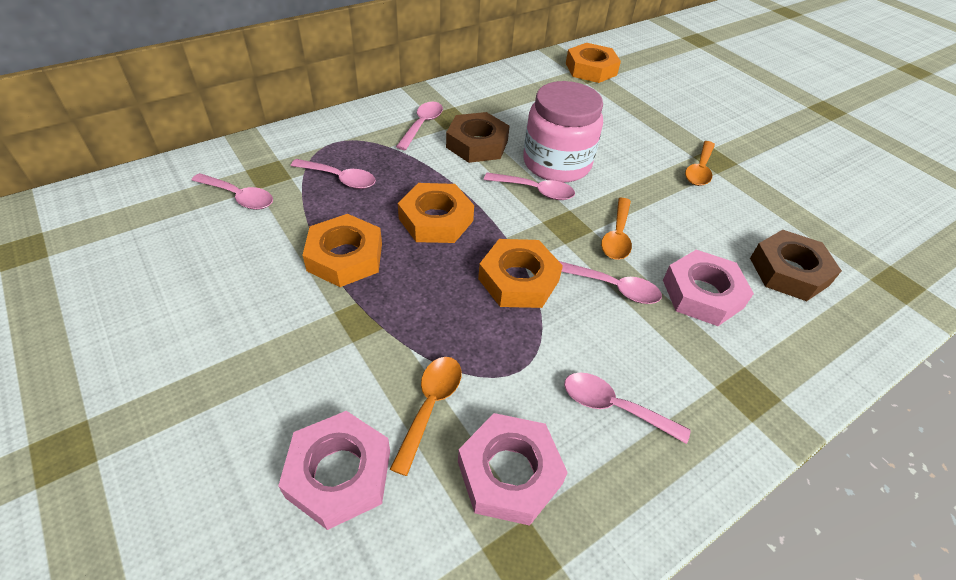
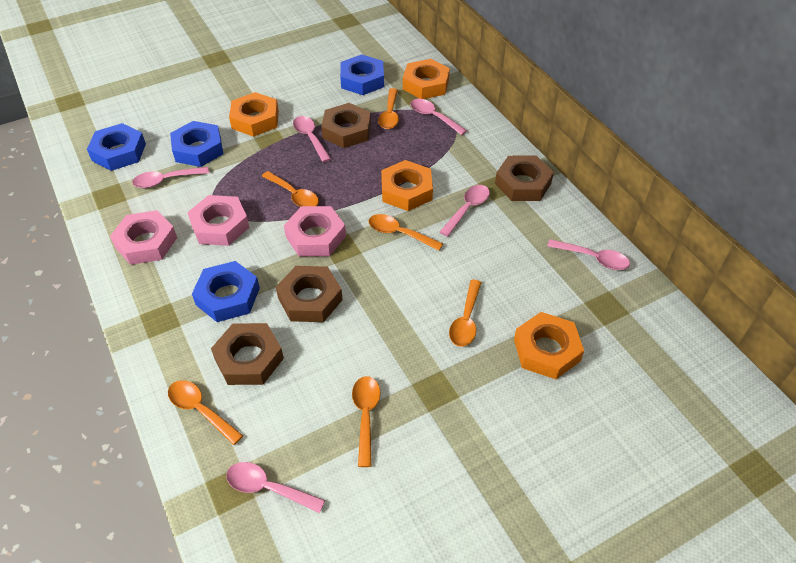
blue nut: 0 -> 4
brown nut: 2 -> 4
orange spoon: 3 -> 6
pink jar: 1 -> 0

